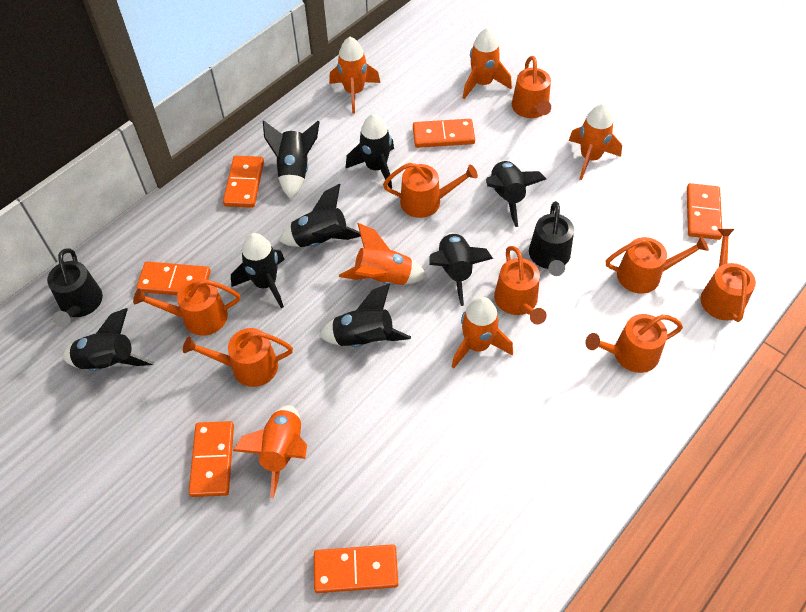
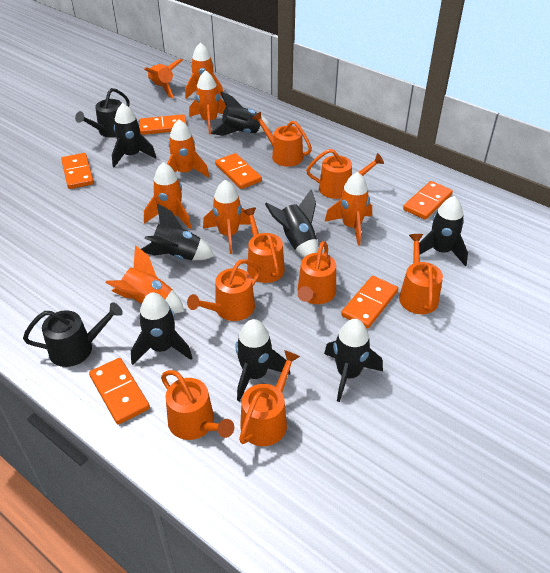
orange rocket: 6 -> 8

